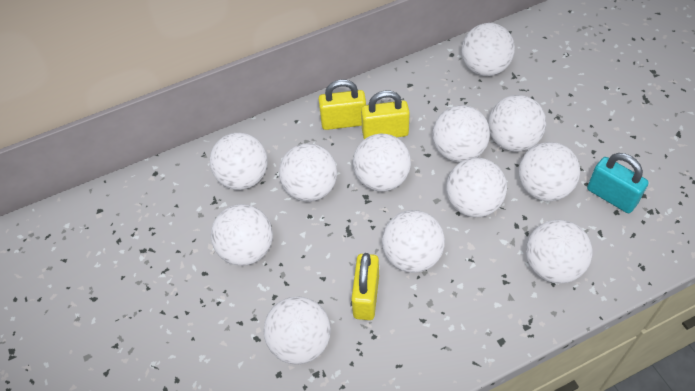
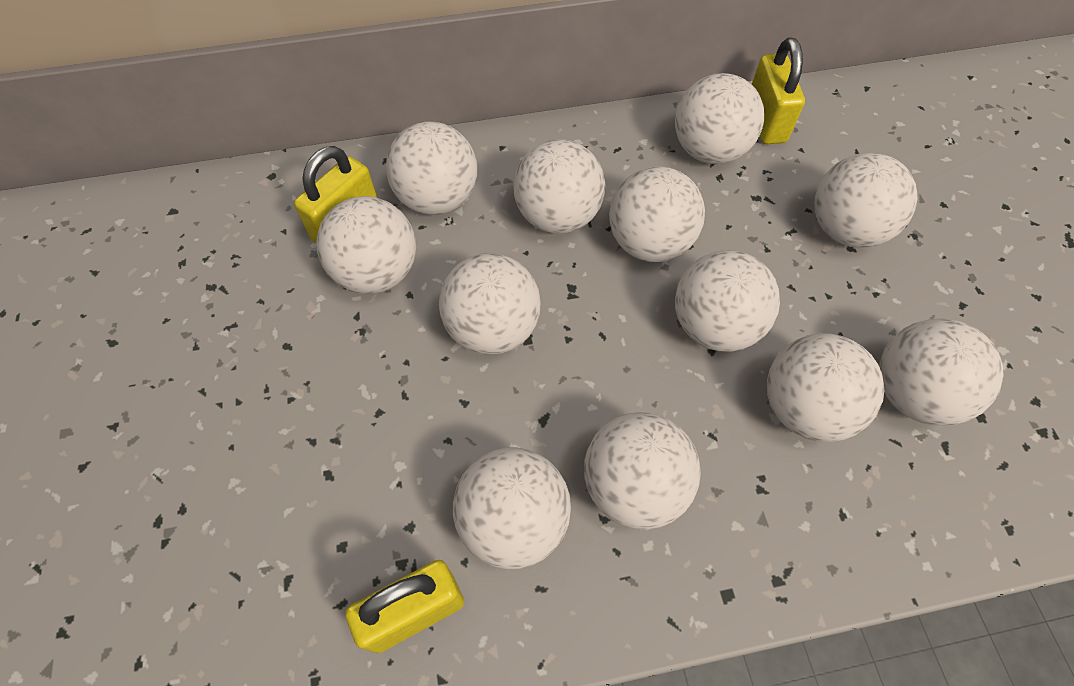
turquoise padlock: 1 -> 0

